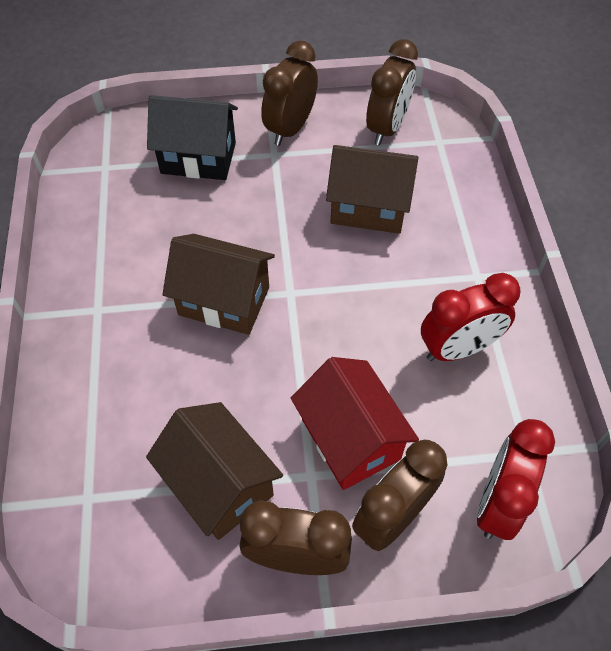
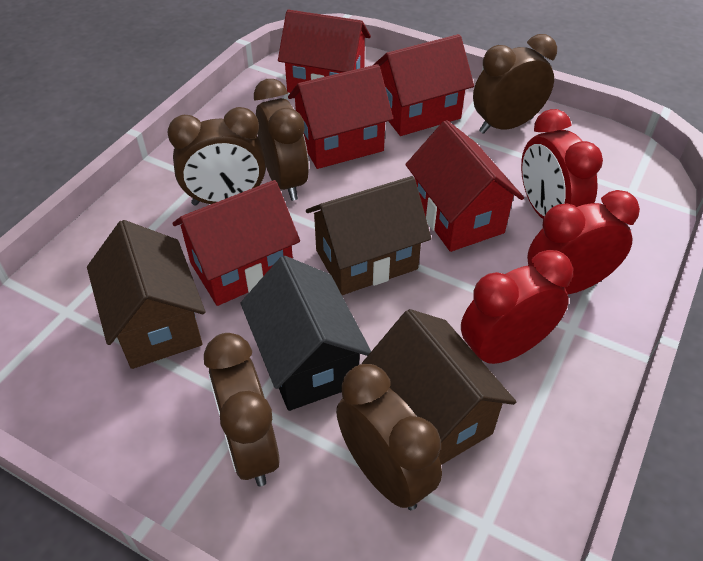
brown clock: 4 -> 5
red clock: 2 -> 3
red house: 1 -> 5

